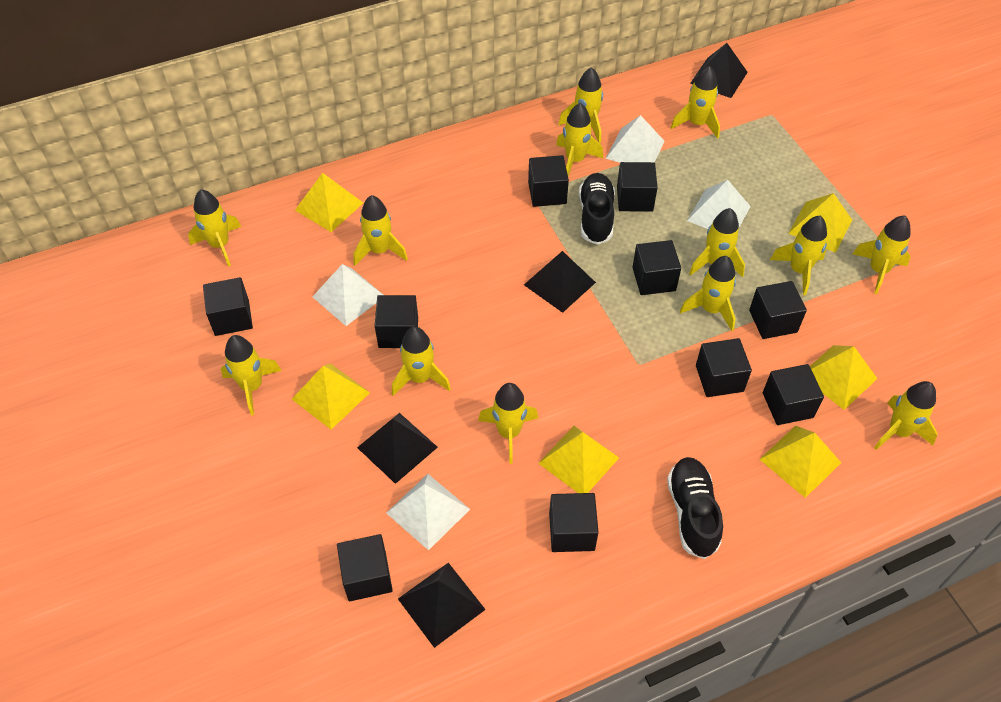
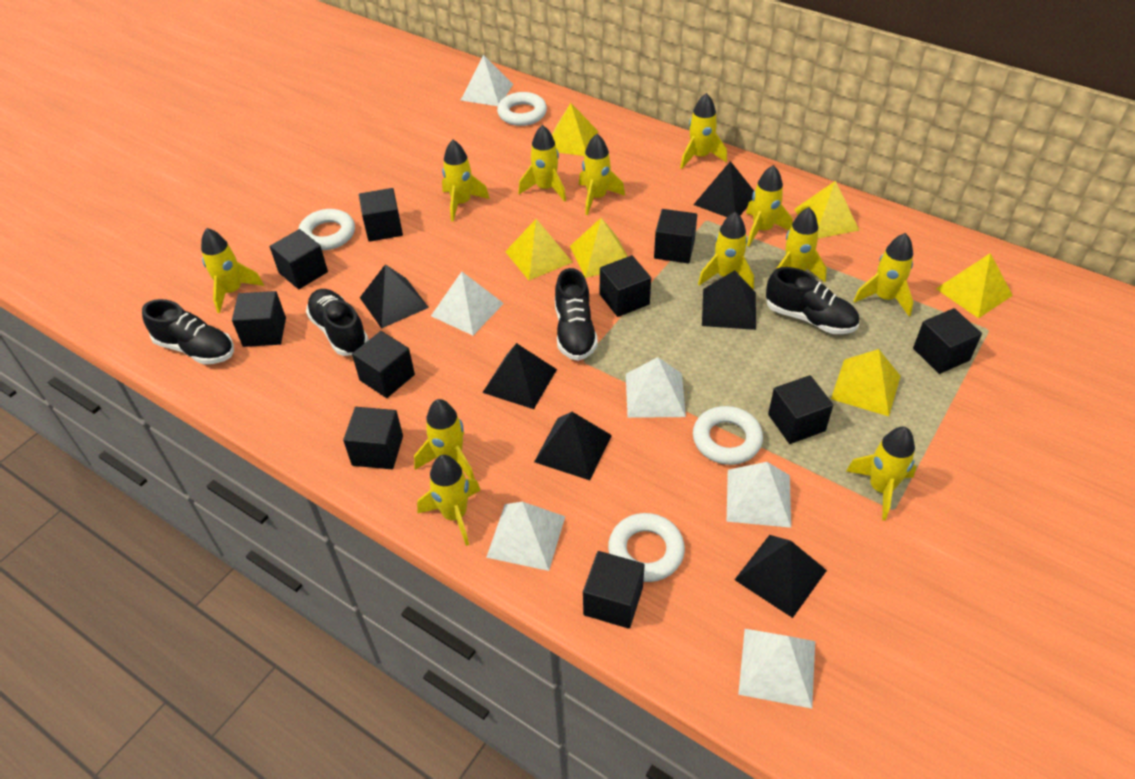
black pyramid: 4 -> 6
black shoe: 2 -> 4
white pyramid: 4 -> 6
white ring: 0 -> 4
yellow rocket: 13 -> 12

